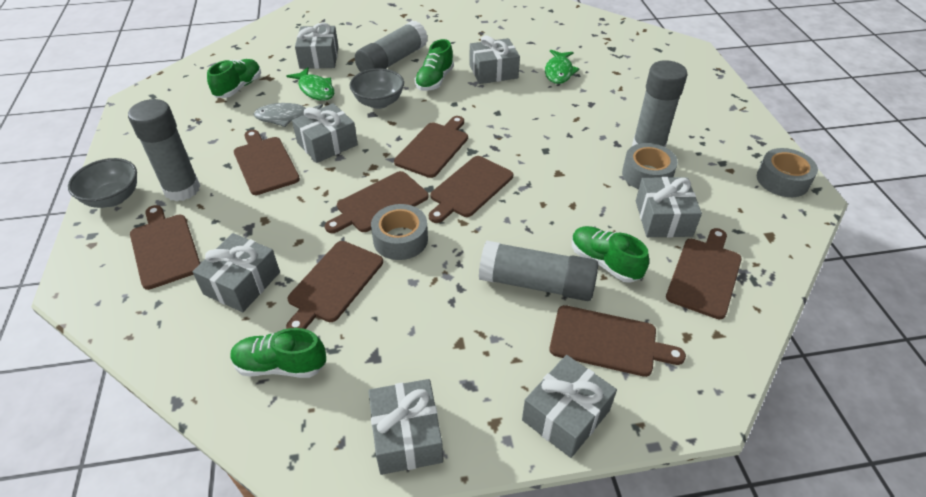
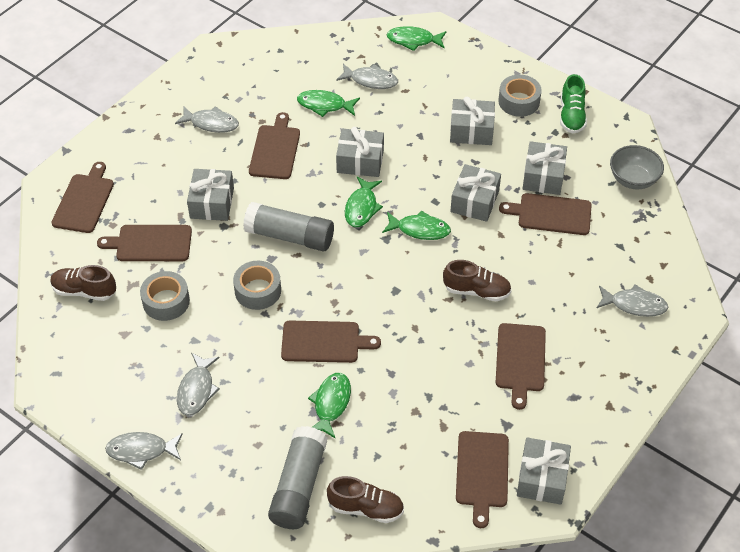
brown cutting board: 8 -> 7
brown shoe: 0 -> 3
green fish: 2 -> 5
green shoe: 4 -> 1
grey bowl: 2 -> 1
grey fish: 1 -> 5
grey gift: 7 -> 6
grey glue stick: 4 -> 2

